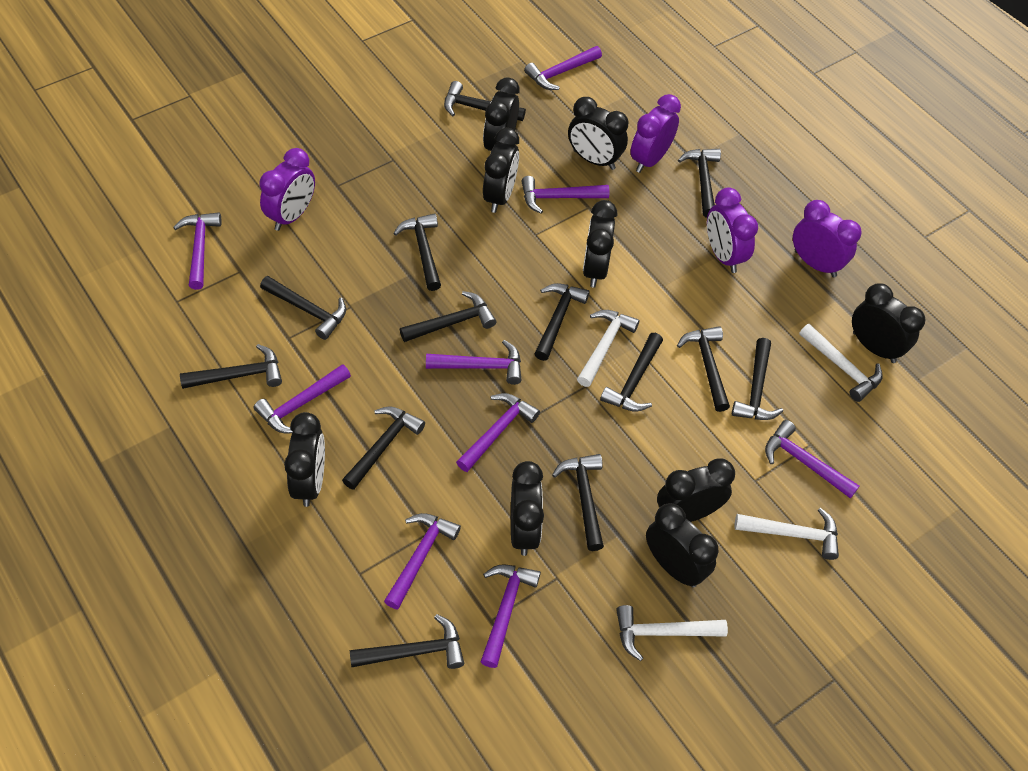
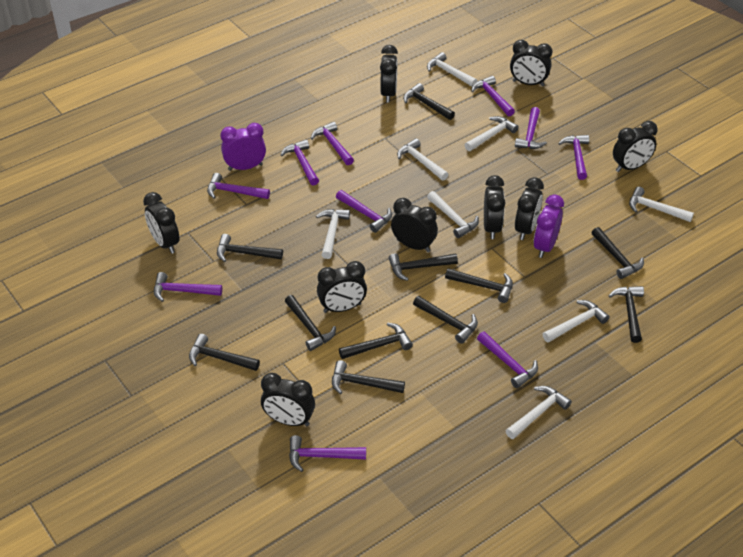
black hammer: 13 -> 11
purple clock: 4 -> 2
purple hammer: 9 -> 10
white hammer: 4 -> 8

